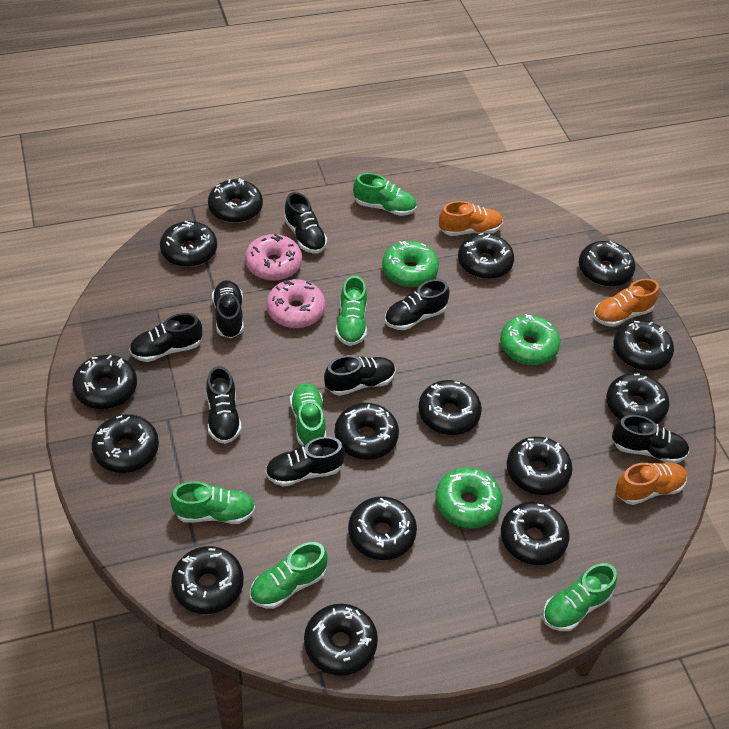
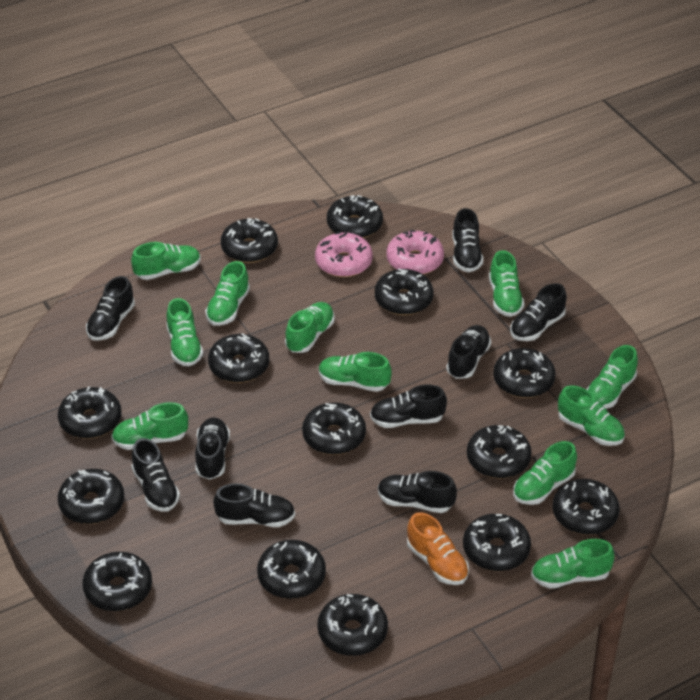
black donut: 15 -> 14
black shoe: 8 -> 9
green donut: 3 -> 0
green shoe: 6 -> 11
orange shoe: 3 -> 1

